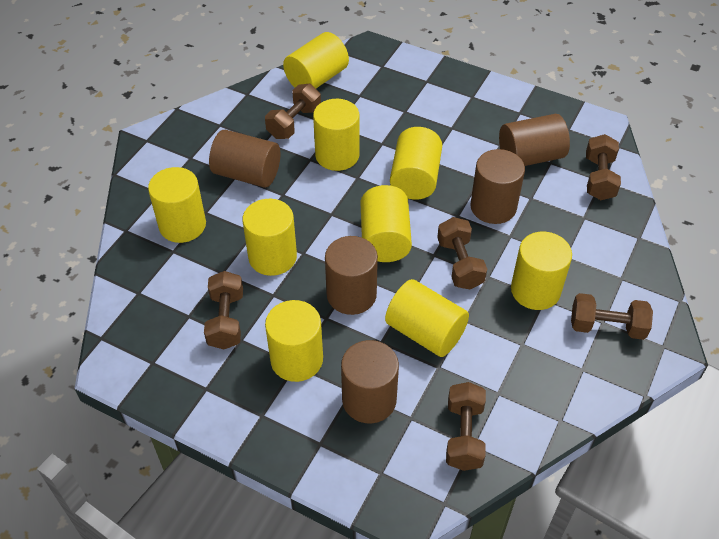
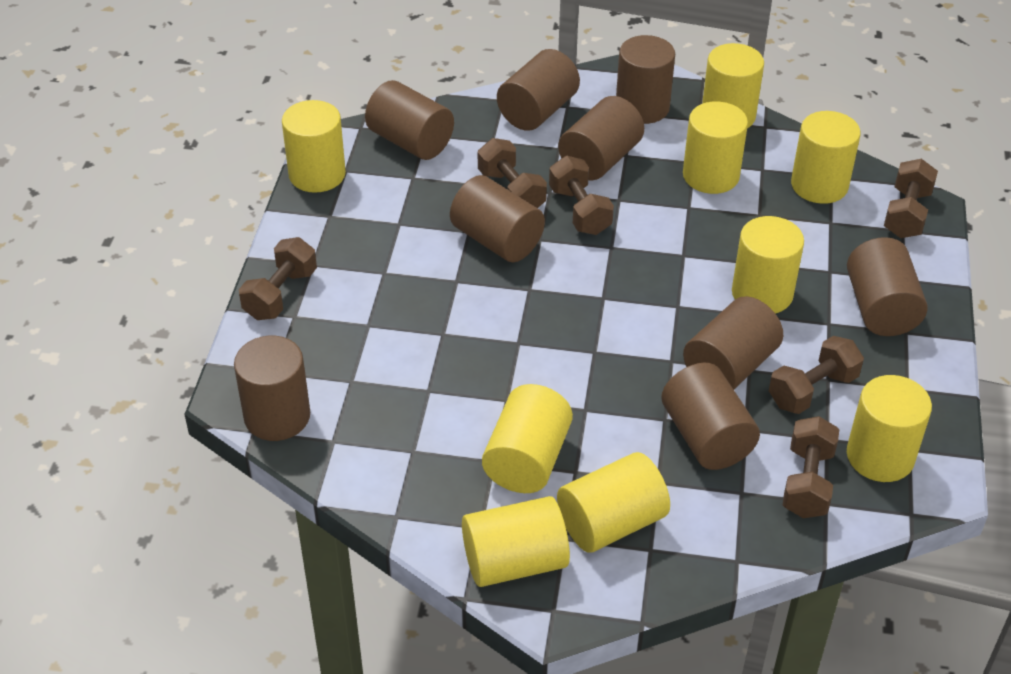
brown cylinder: 5 -> 9

